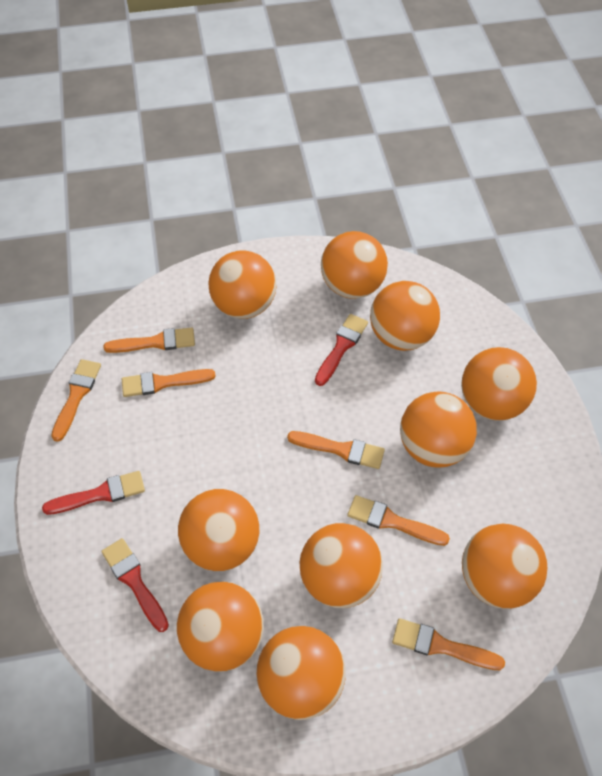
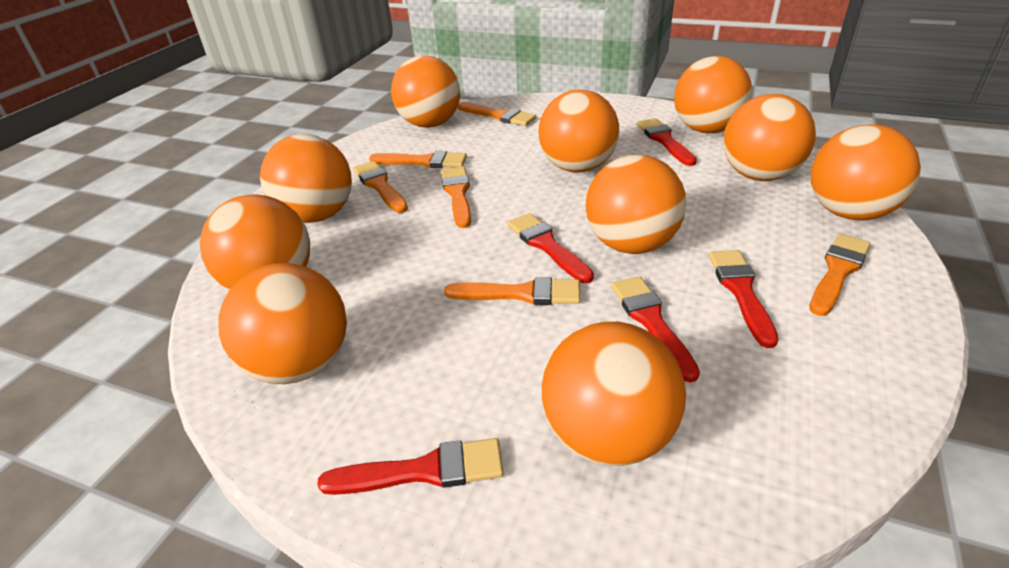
red brush: 3 -> 5

